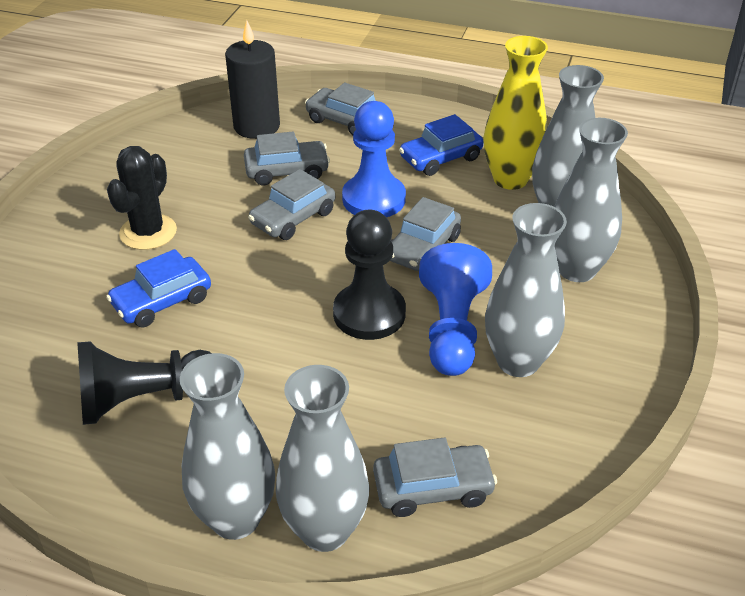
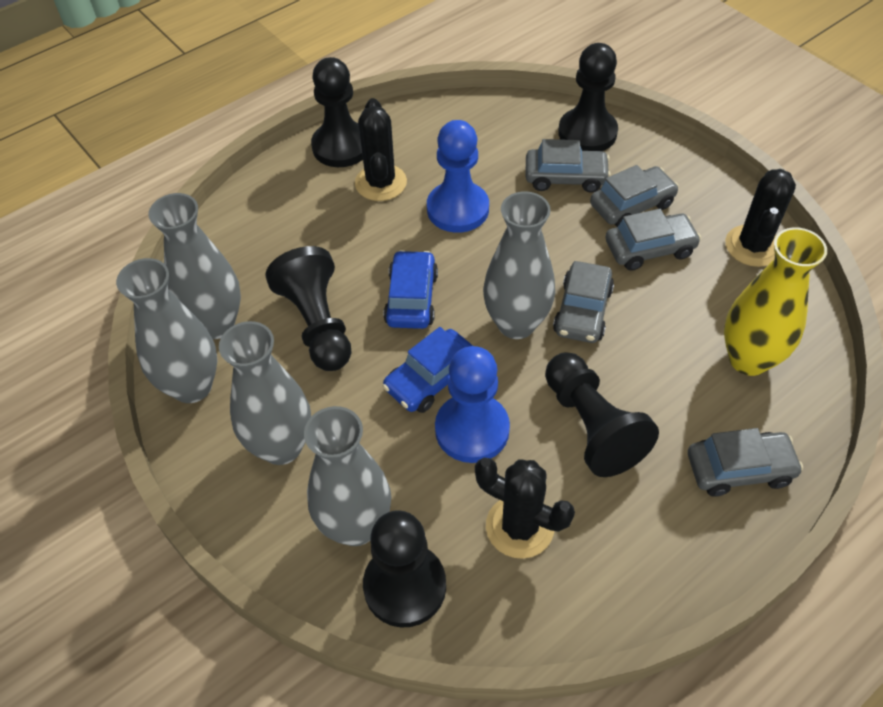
black cactus: 1 -> 3
black candle: 1 -> 0
black pawn: 2 -> 5

